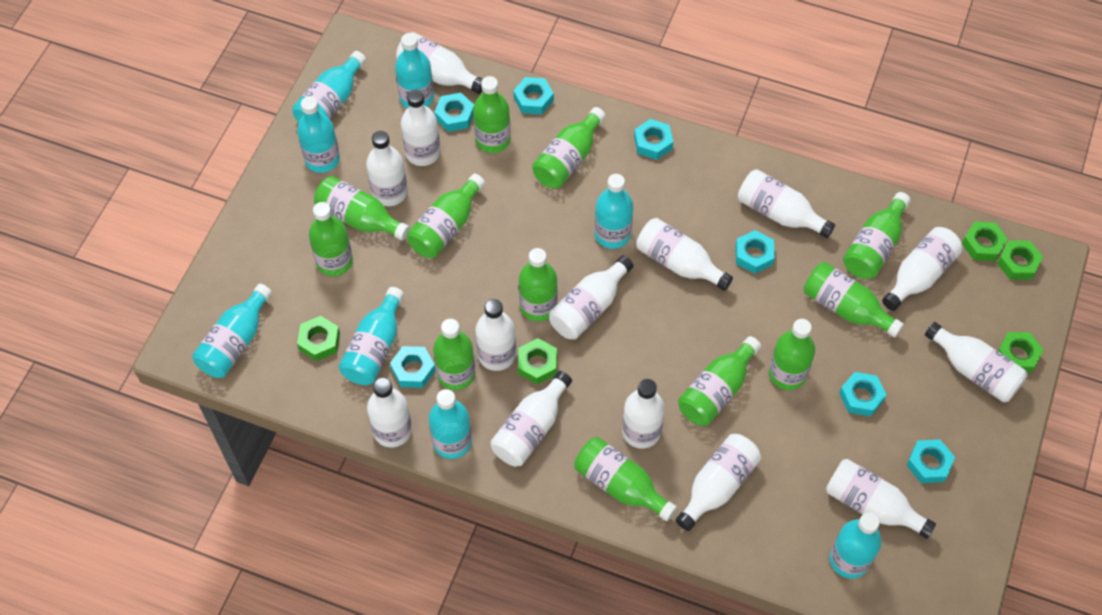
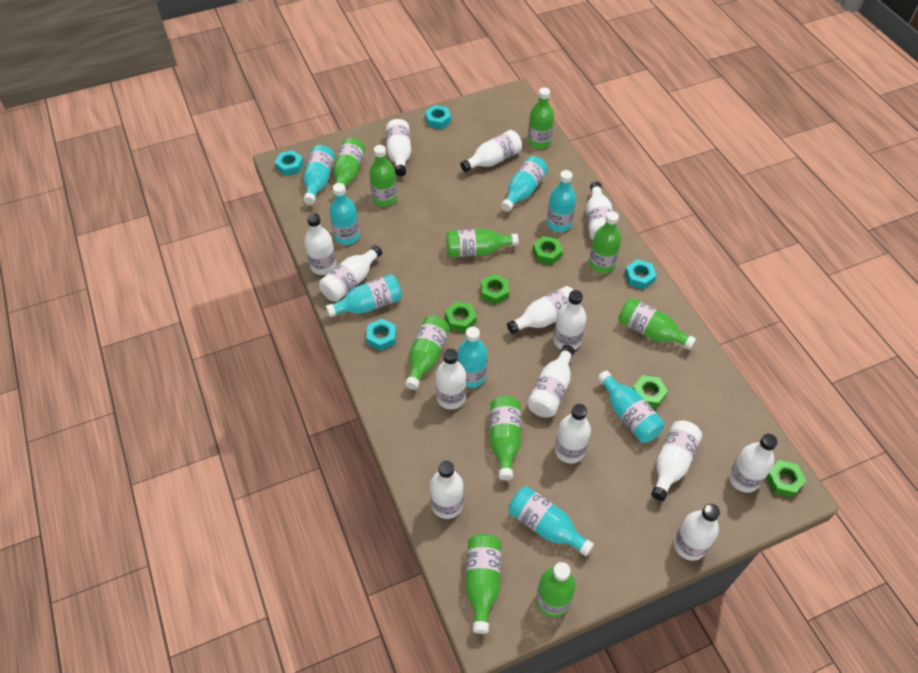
green bottle: 12 -> 10
turquoise nut: 7 -> 4

